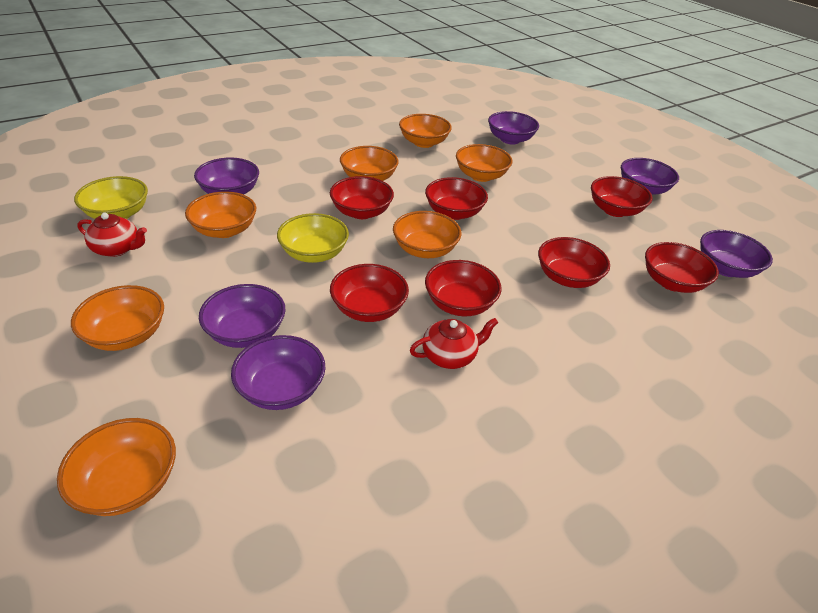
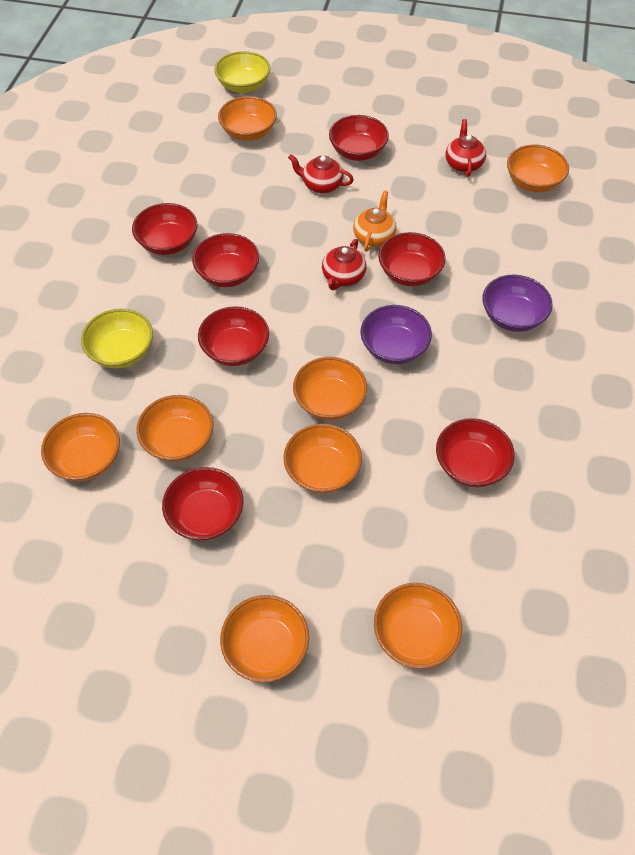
orange bowl: 7 -> 8
orange teapot: 0 -> 1
purple bowl: 6 -> 2
red teapot: 2 -> 3

